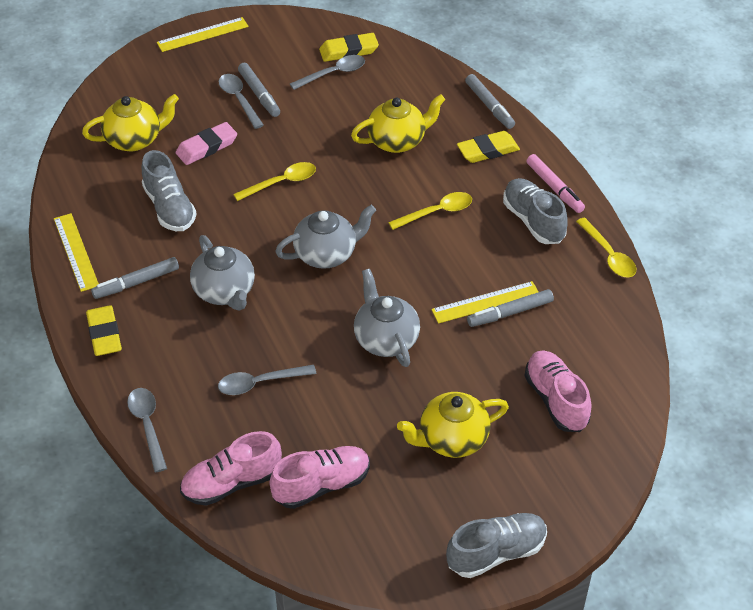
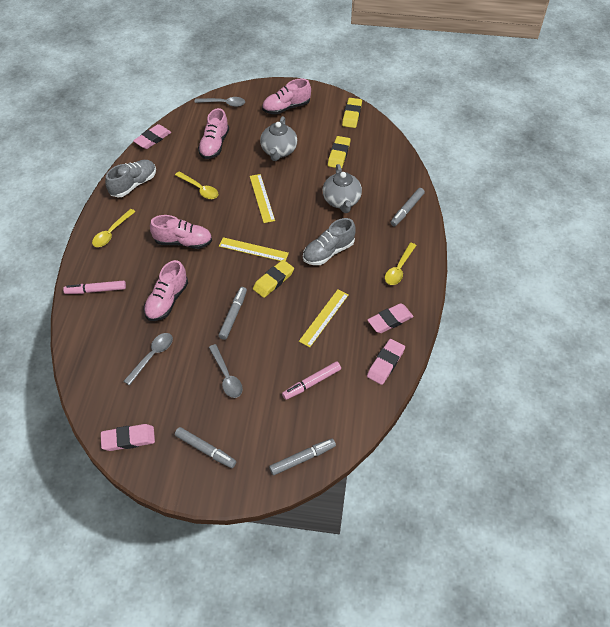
grey shoe: 3 -> 2
grey spoon: 4 -> 3
grey teapot: 3 -> 2
pink eraser: 1 -> 4
pink marker: 1 -> 2
pink shoe: 3 -> 4
yellow teapot: 3 -> 0

